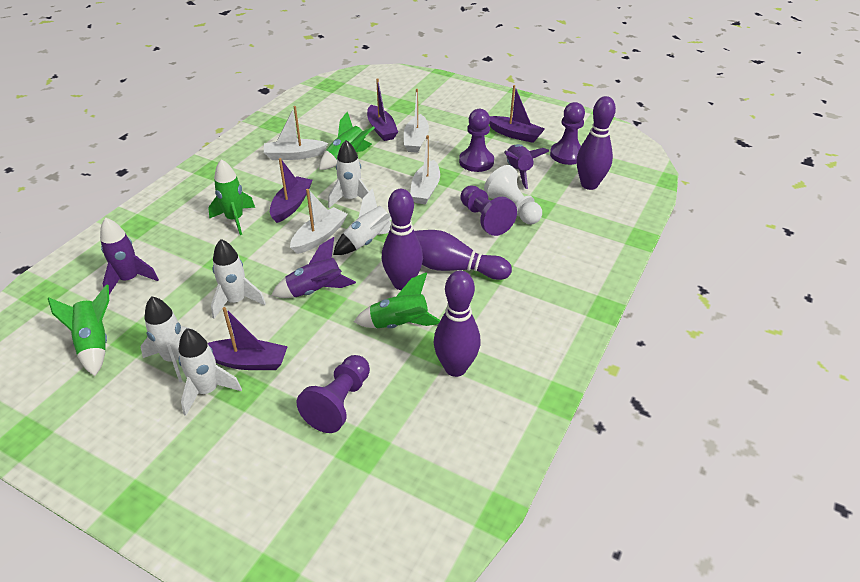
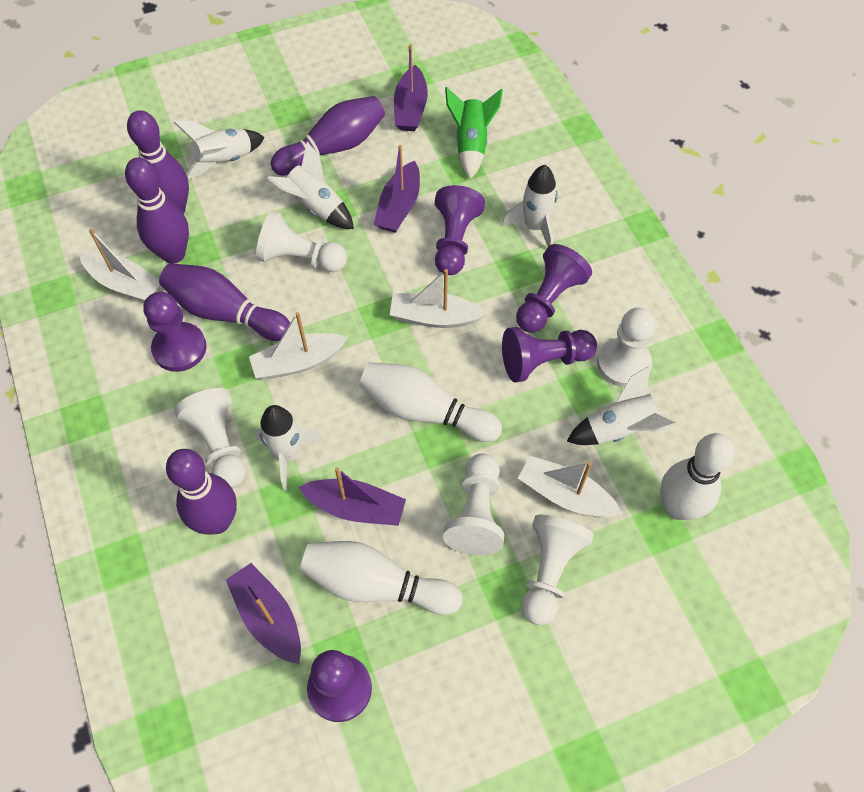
green rocket: 4 -> 1
purple bowling pin: 4 -> 5
purple pawn: 4 -> 5
purple rocket: 3 -> 0
white bowling pin: 0 -> 3
white pawn: 1 -> 5

